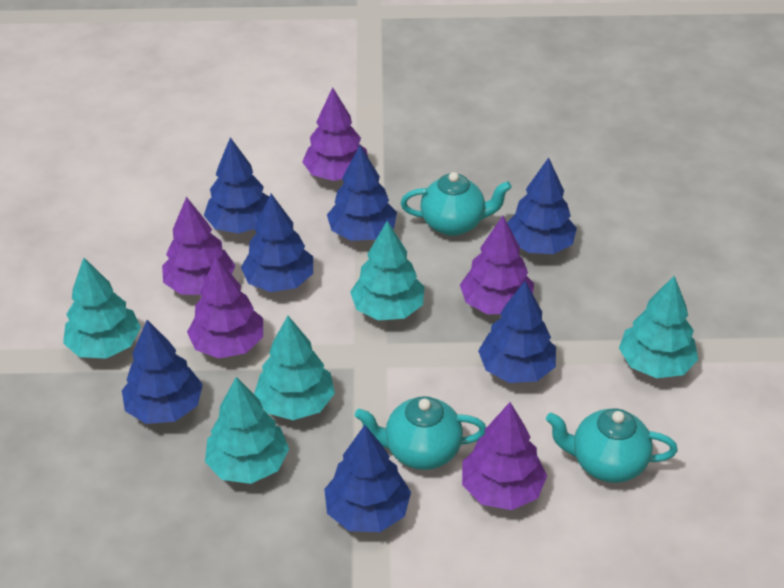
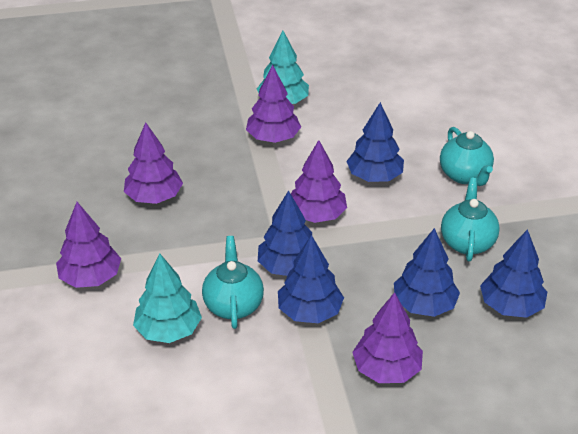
blue tree: 7 -> 5
turquoise tree: 5 -> 2

